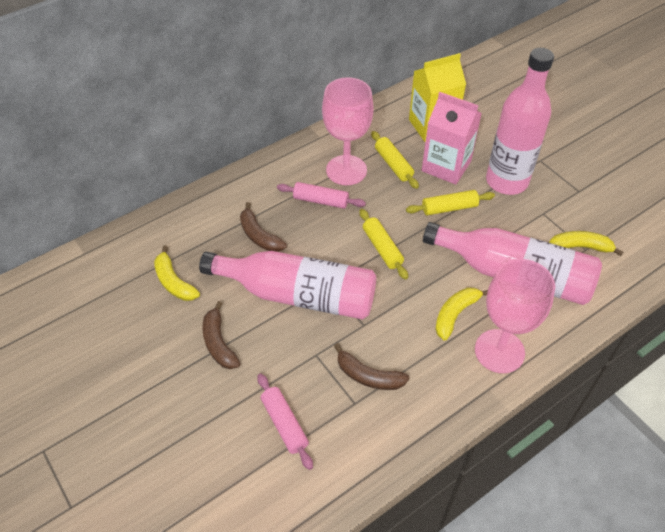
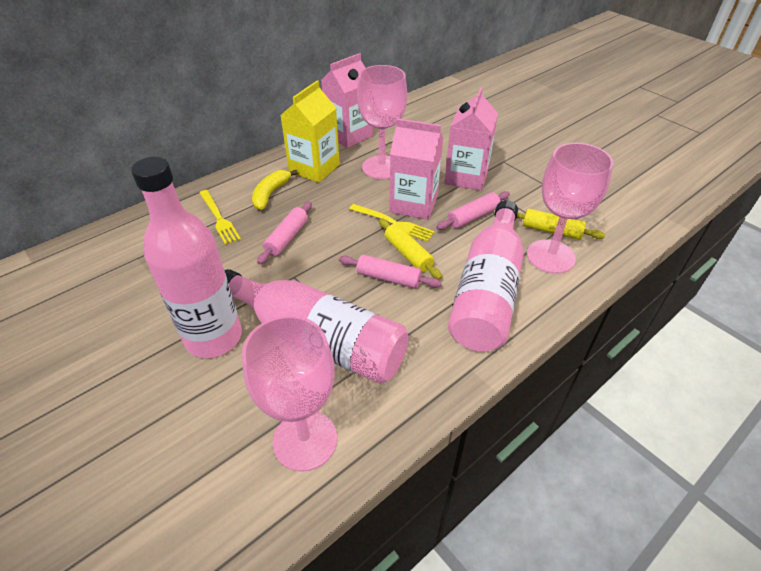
brown banana: 3 -> 0
pink carton: 1 -> 3
pink goblet: 2 -> 3
pink rolling pin: 2 -> 3
yellow banana: 3 -> 1
yellow fork: 0 -> 2
yellow rolling pin: 3 -> 2

